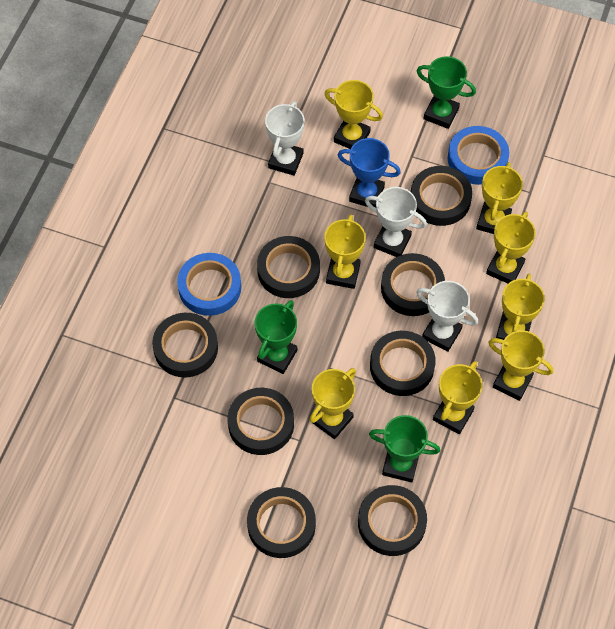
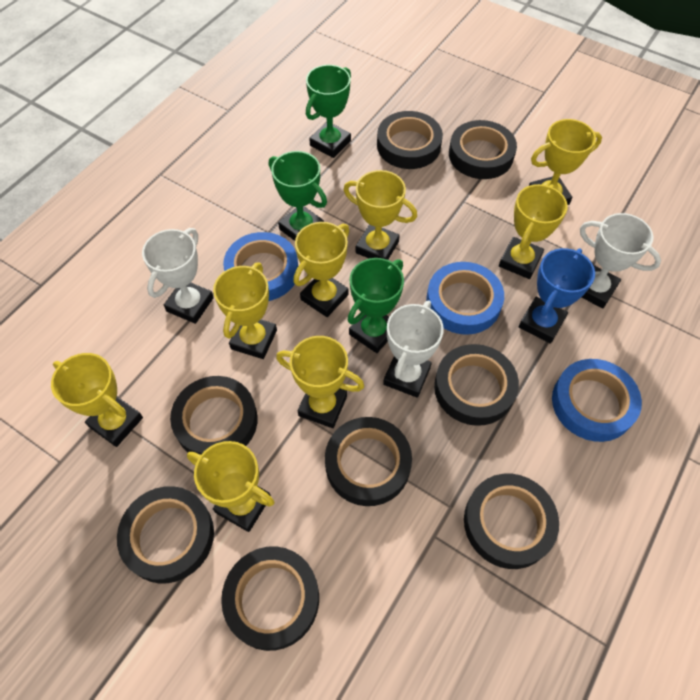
blue tape: 2 -> 3

